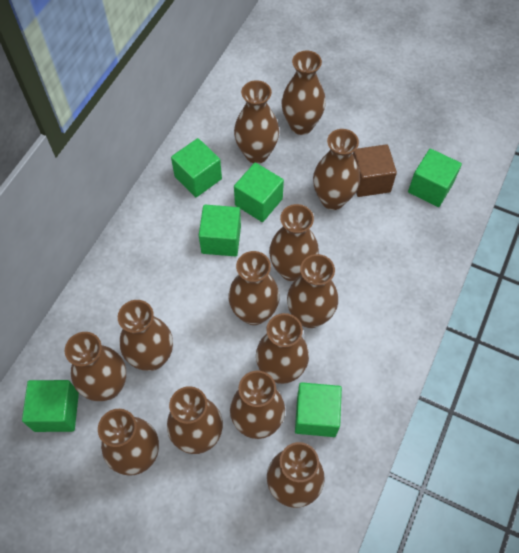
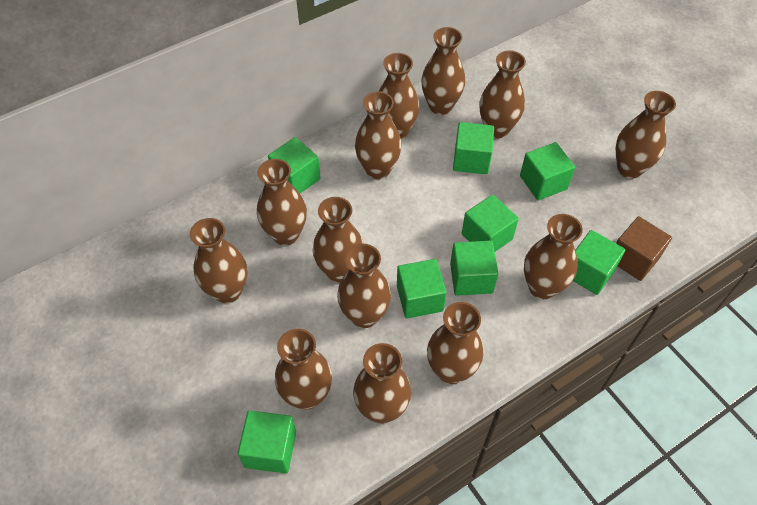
green cube: 6 -> 8

